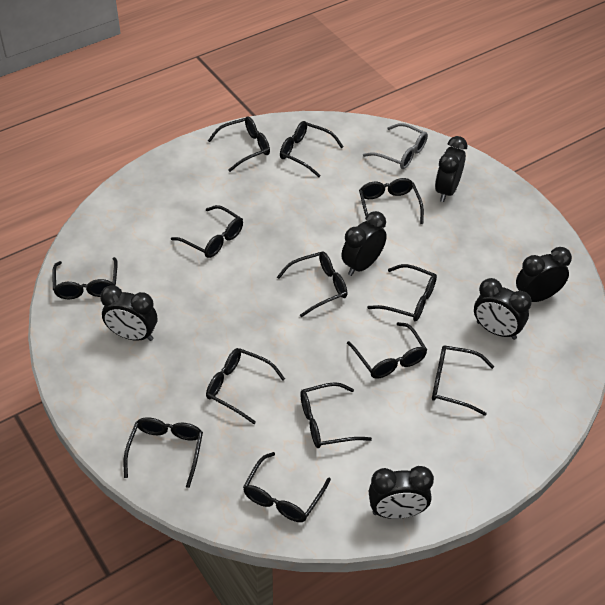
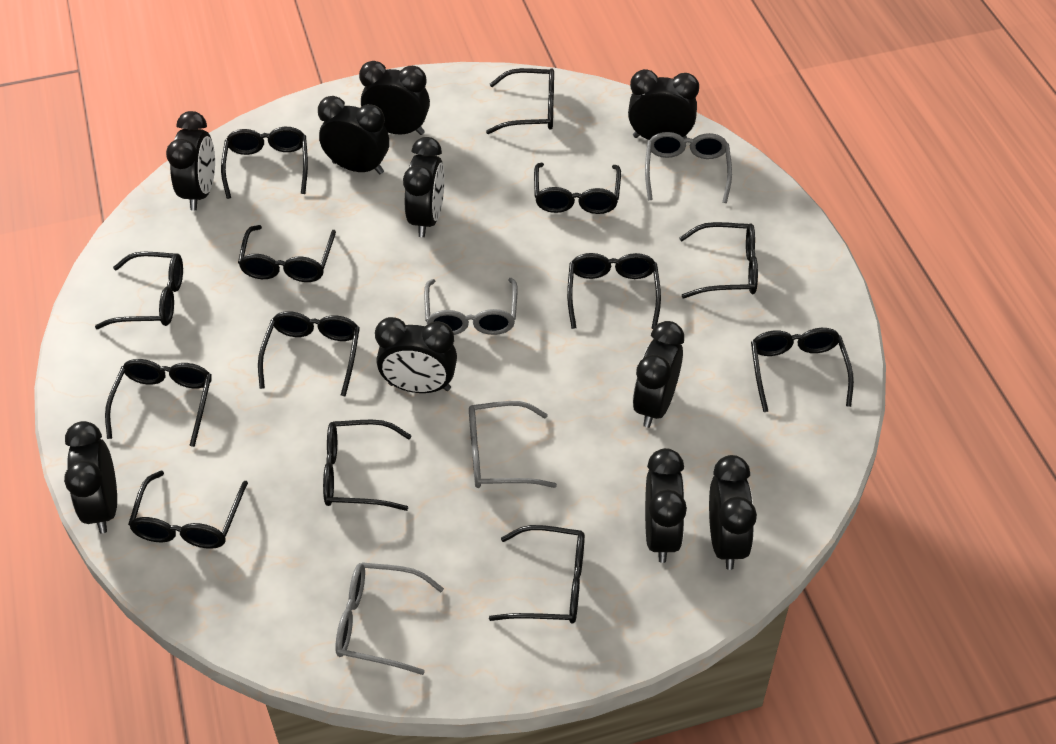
black clock: 6 -> 10
grey glasses: 1 -> 4

